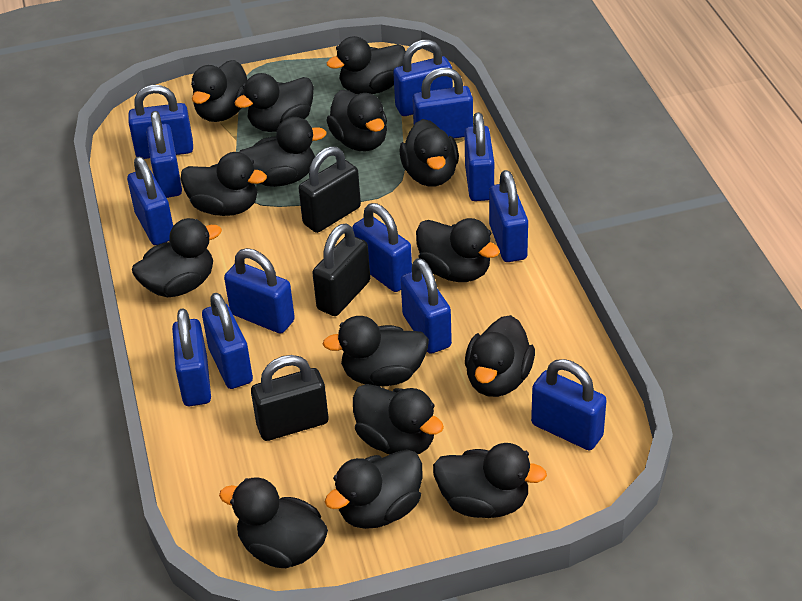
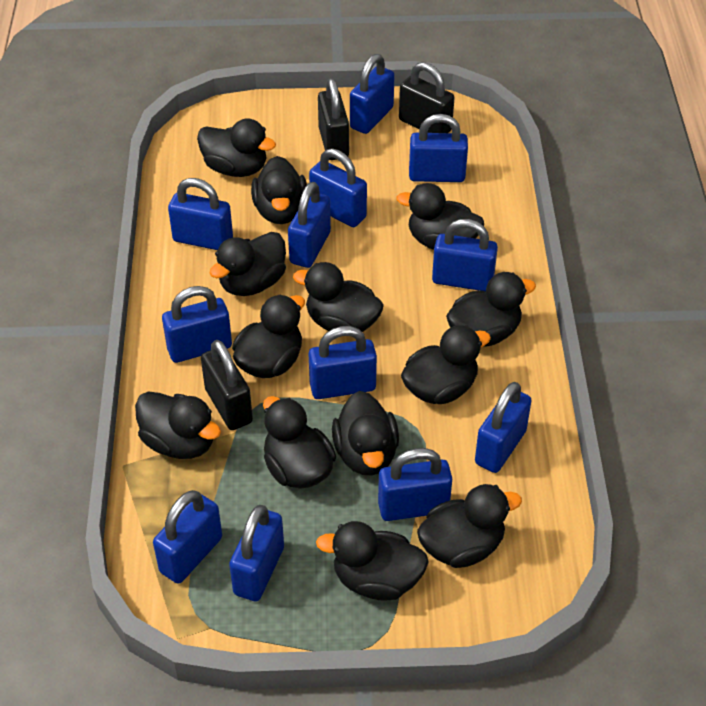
black duck: 15 -> 13
blue padlock: 13 -> 12

